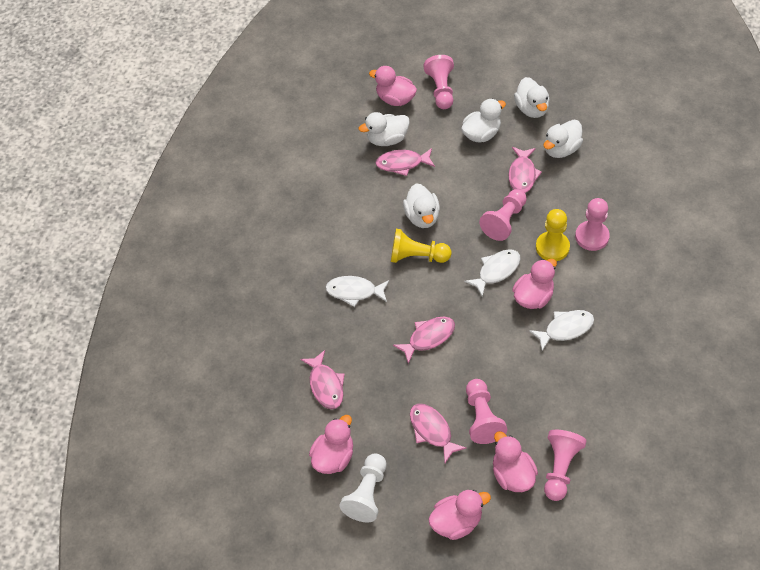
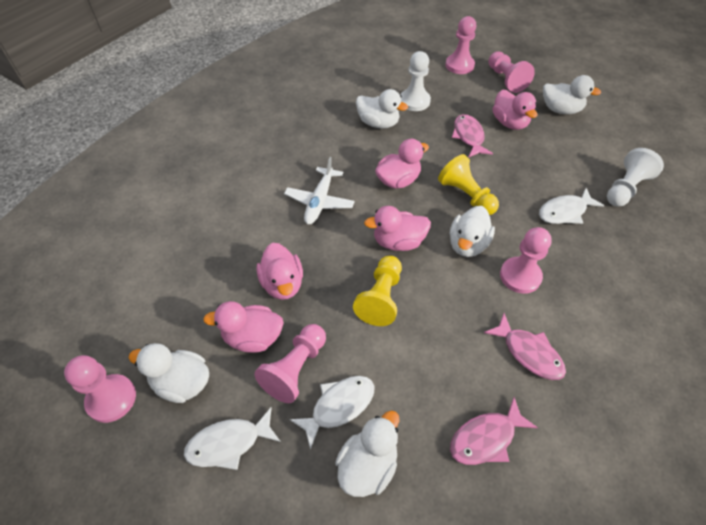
pink fish: 5 -> 3
white pawn: 1 -> 2
white plane: 0 -> 1

